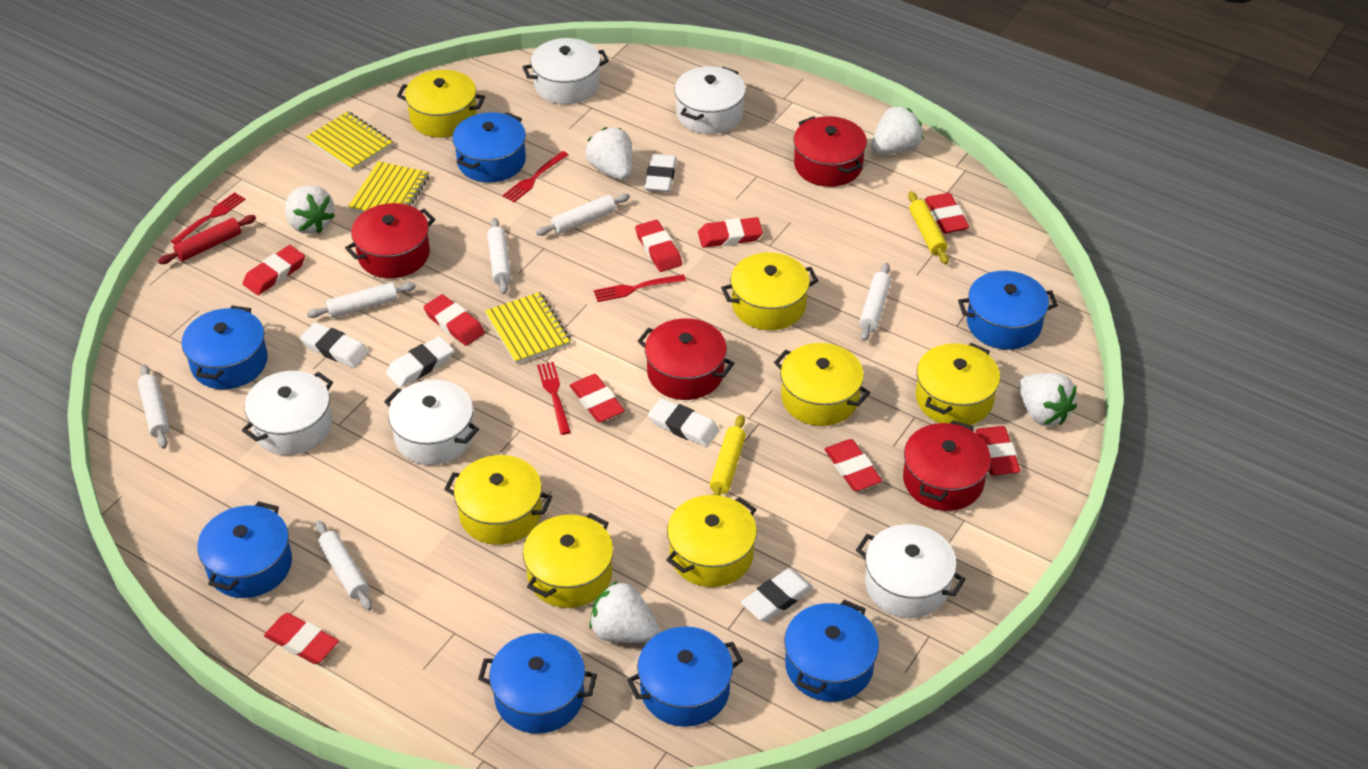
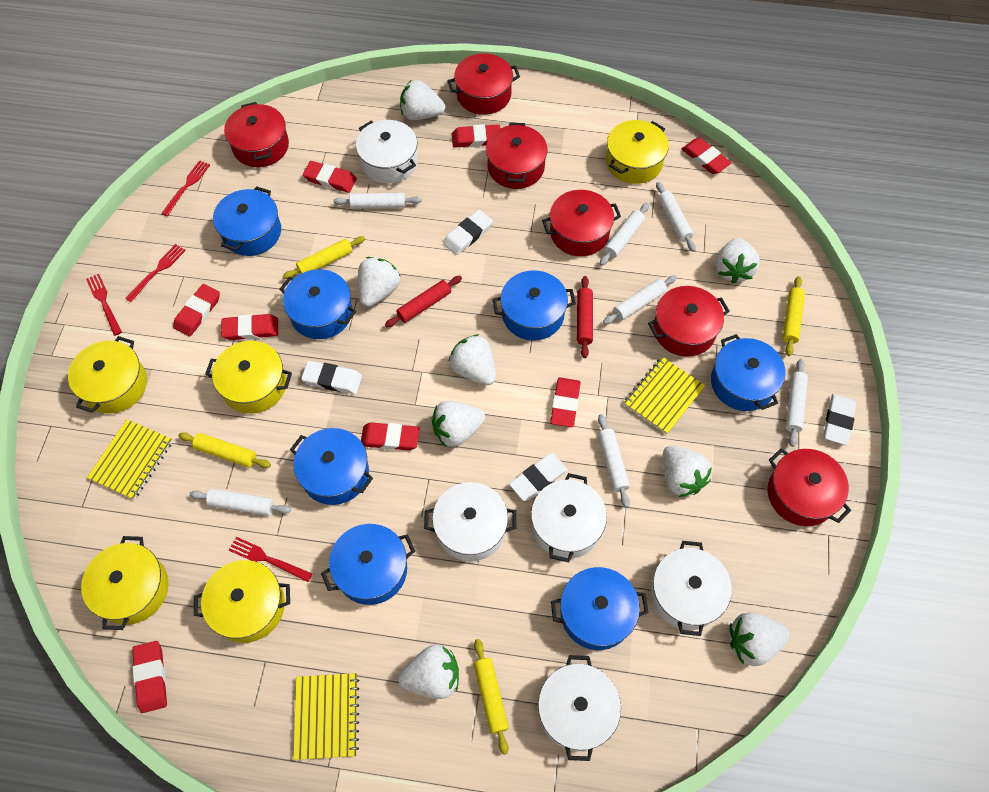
red eraser: 9 -> 8
red pot: 4 -> 6
red rolling pin: 1 -> 2
white eraser: 5 -> 4
white rolling pin: 6 -> 7
white strawberry: 5 -> 8
yellow pot: 7 -> 5
yellow rolling pin: 2 -> 4

